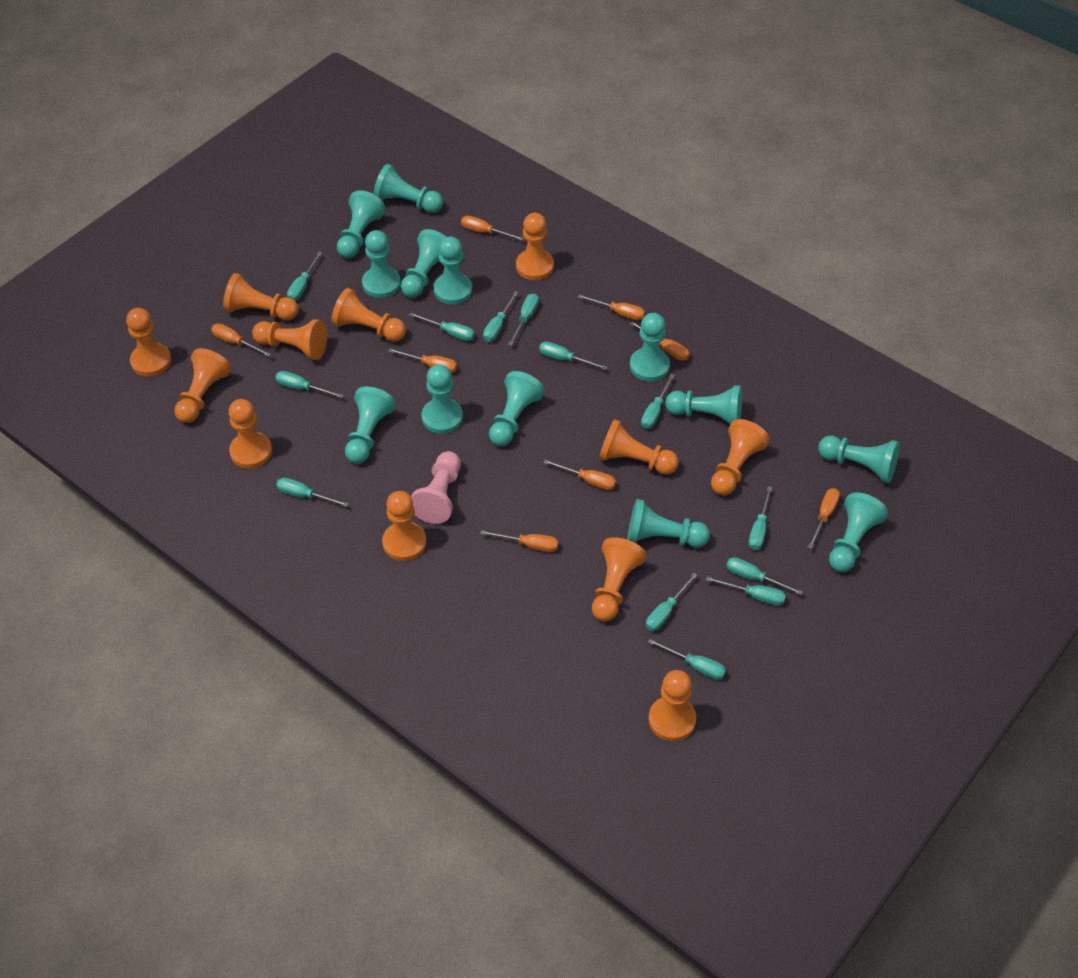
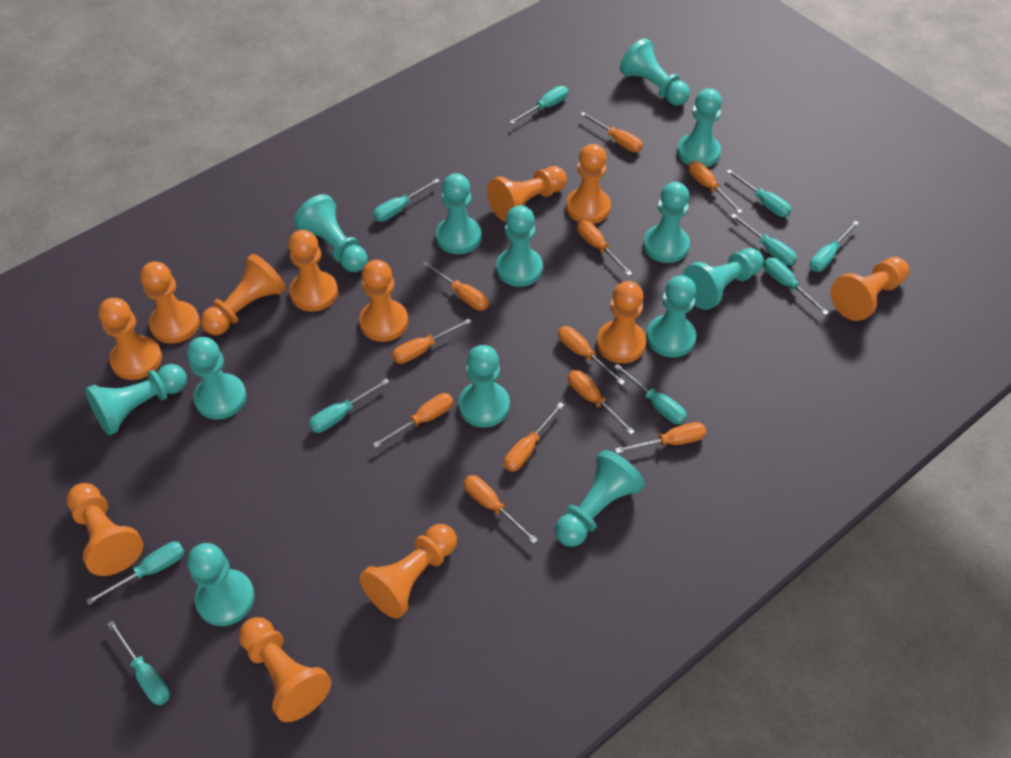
orange screwdriver: 8 -> 11
pink pawn: 1 -> 0
turquoise screwdriver: 13 -> 10

